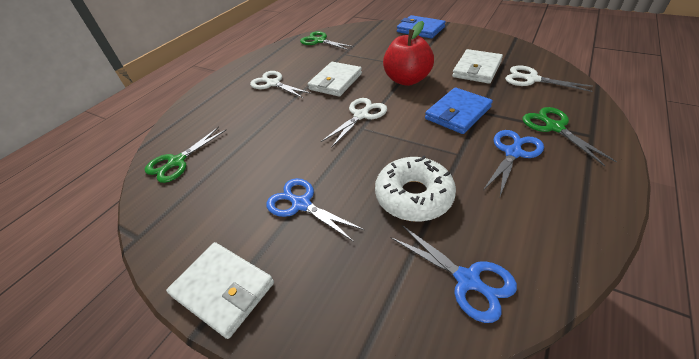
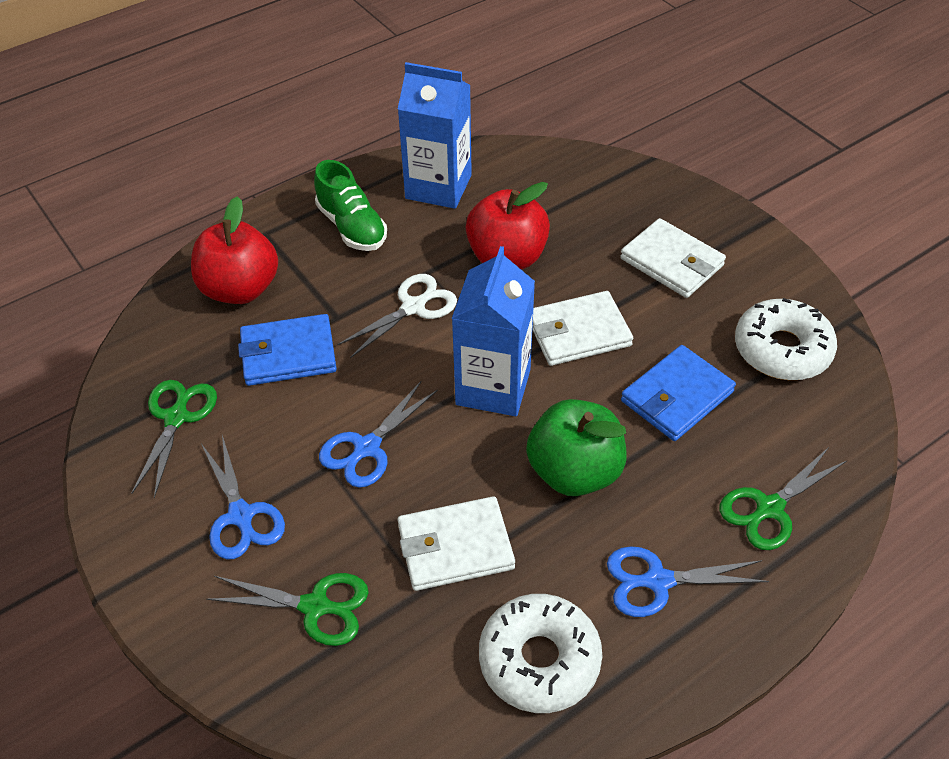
blue carton: 0 -> 2
green apple: 0 -> 1
green shoe: 0 -> 1
red apple: 1 -> 2
white donut: 1 -> 2
white scissors: 3 -> 1

